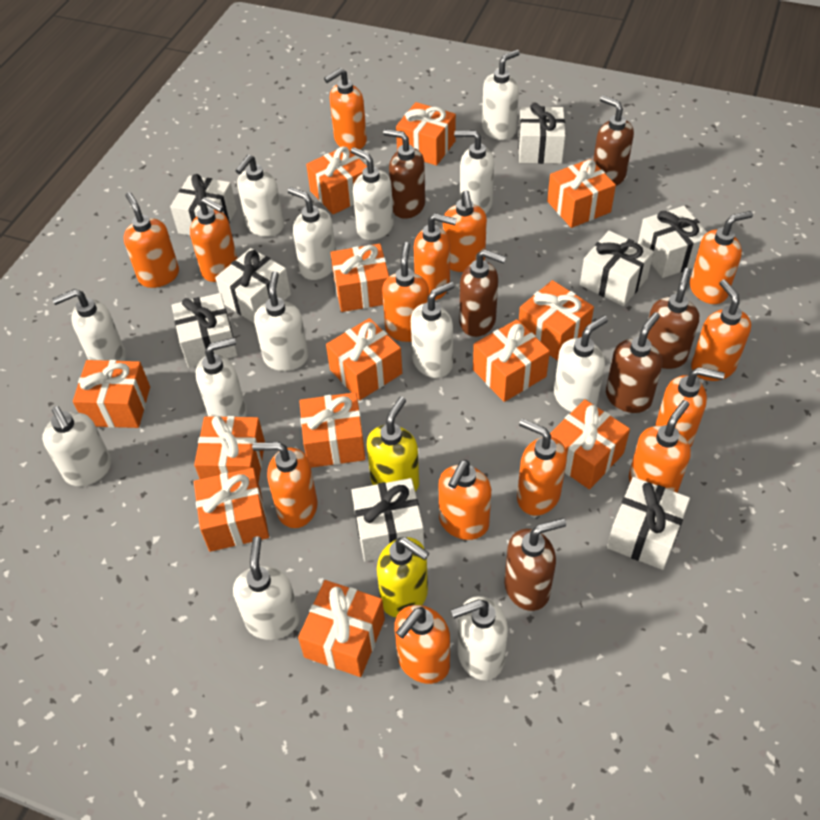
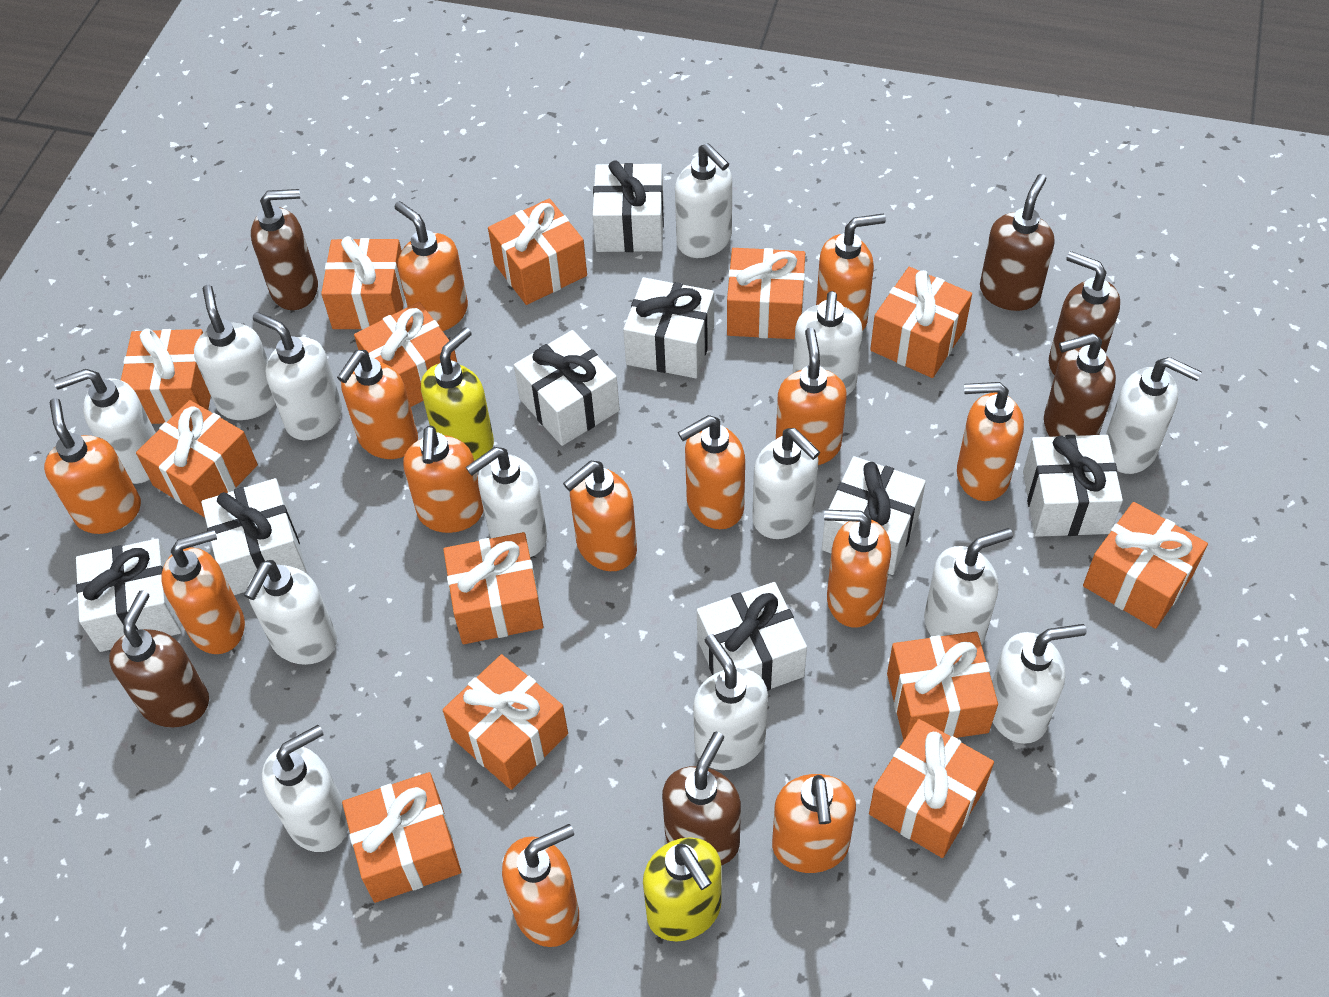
orange soap dispenser: 14 -> 13

